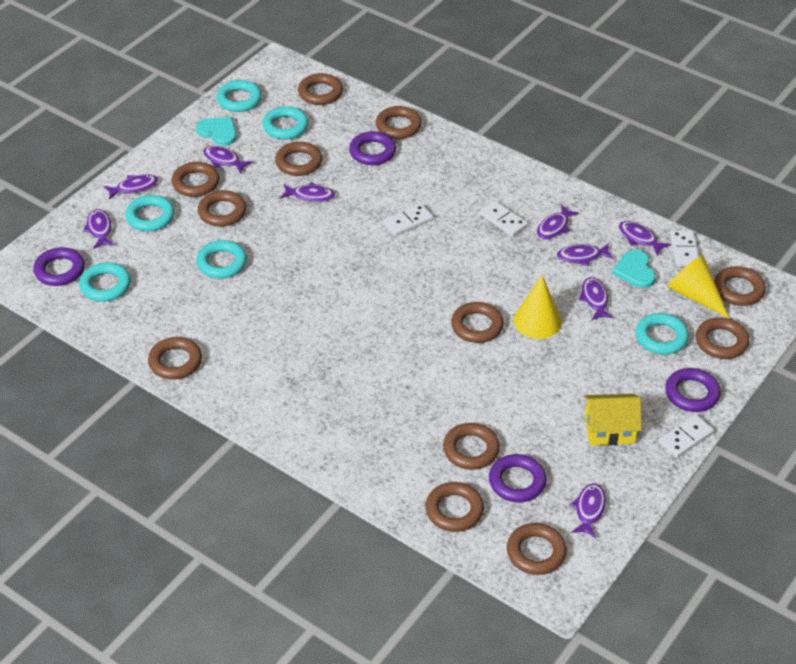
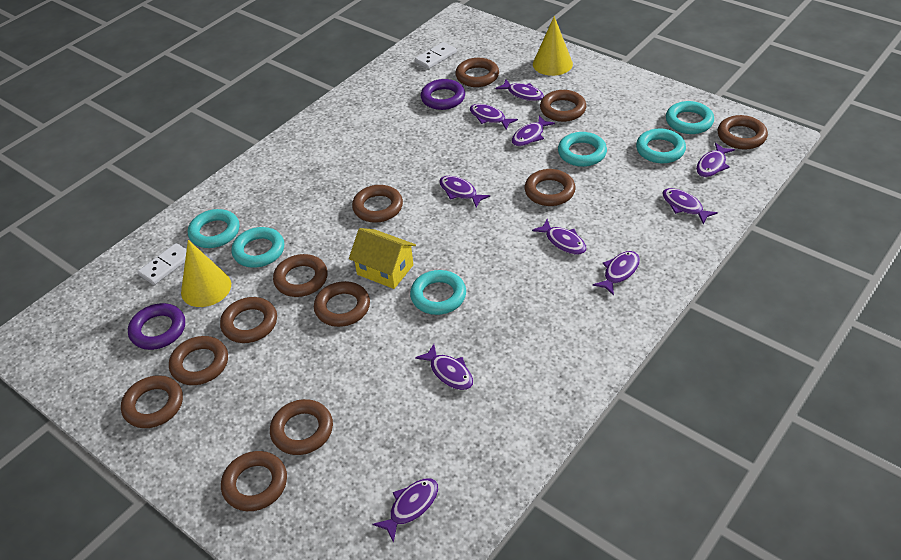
purple fish: 9 -> 10
purple ring: 4 -> 2
turquoise heart: 2 -> 0
white domino: 4 -> 2

